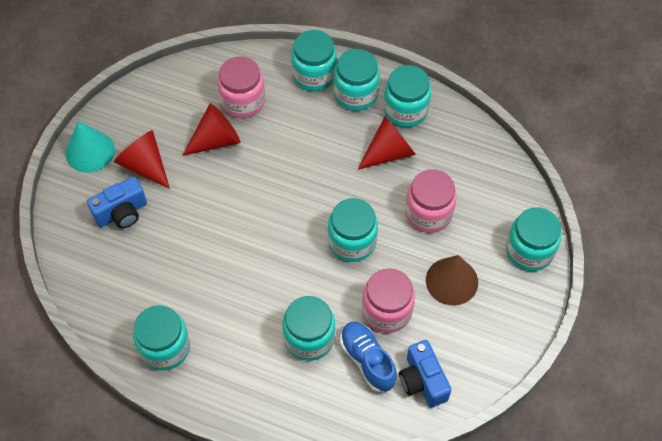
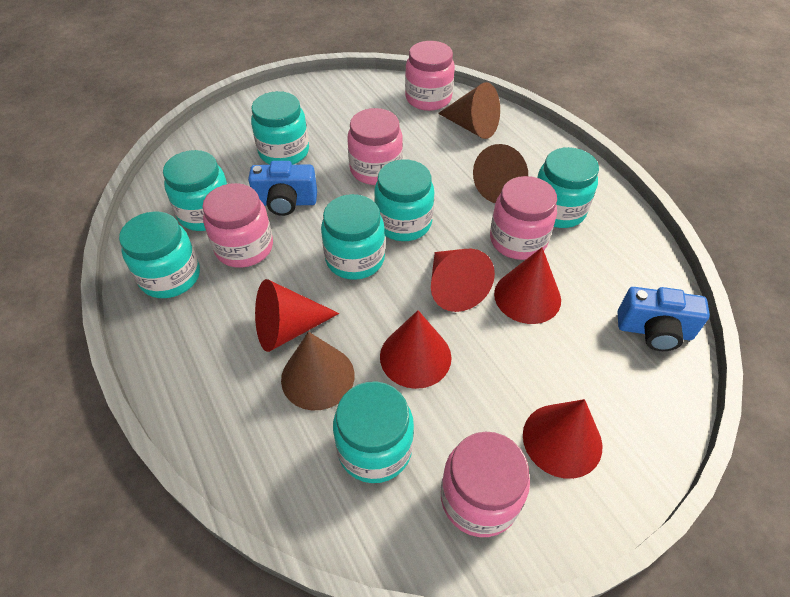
blue shoe: 1 -> 0
brown cone: 1 -> 3
pink jar: 3 -> 5
red cone: 3 -> 5
turquoise cone: 1 -> 0

